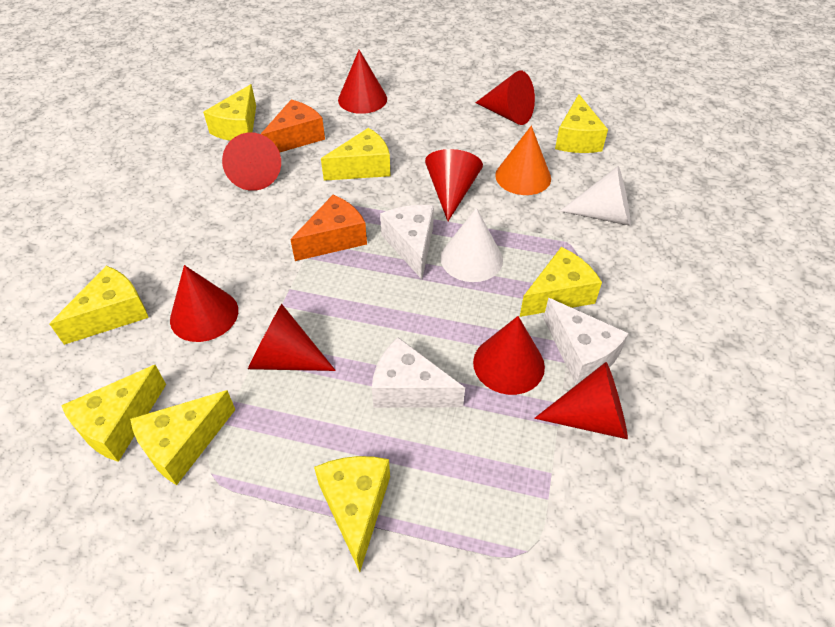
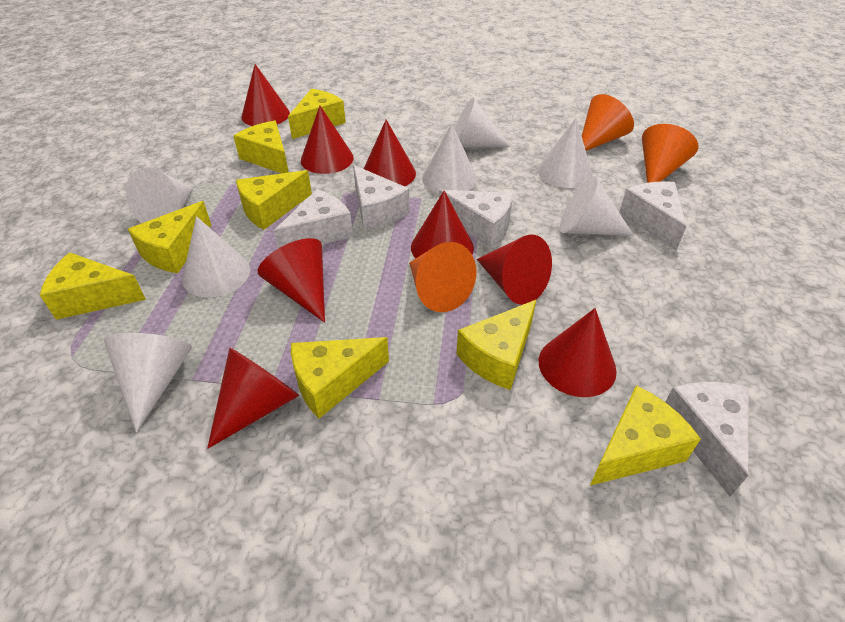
orange cheese: 2 -> 0
orange cone: 1 -> 3
white cheese: 3 -> 5
white cone: 2 -> 7

